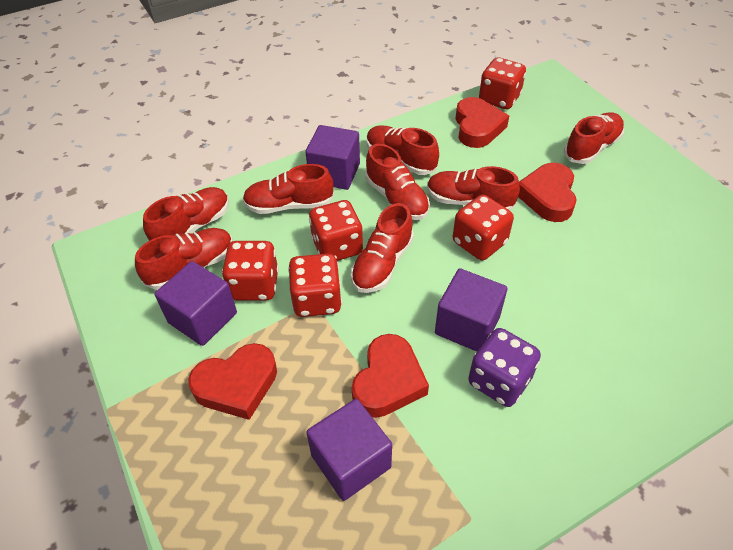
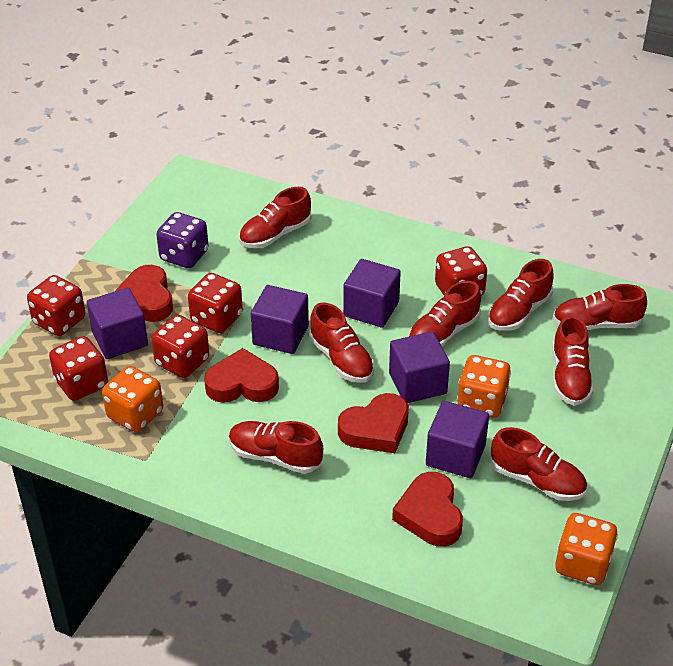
orange dice: 0 -> 3
purple cube: 4 -> 5

